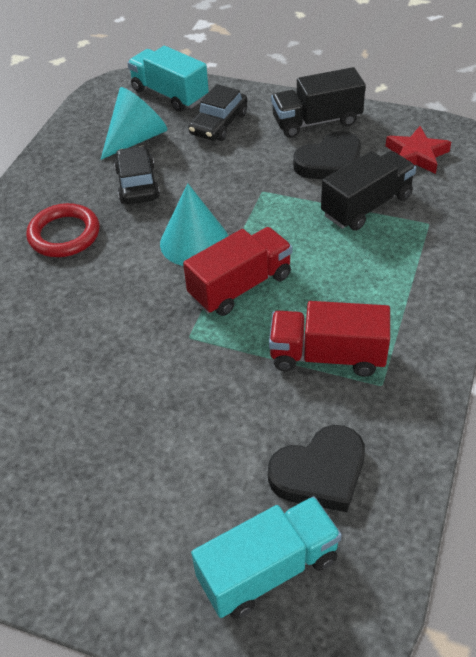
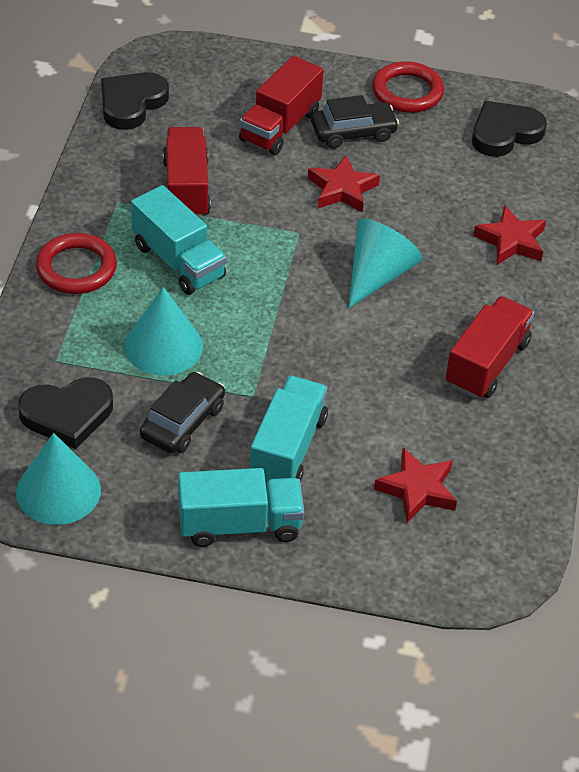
black heart: 2 -> 3
black truck: 2 -> 0
red ring: 1 -> 2
red star: 1 -> 3
red truck: 2 -> 3
turquoise cone: 2 -> 3
turquoise truck: 2 -> 3

